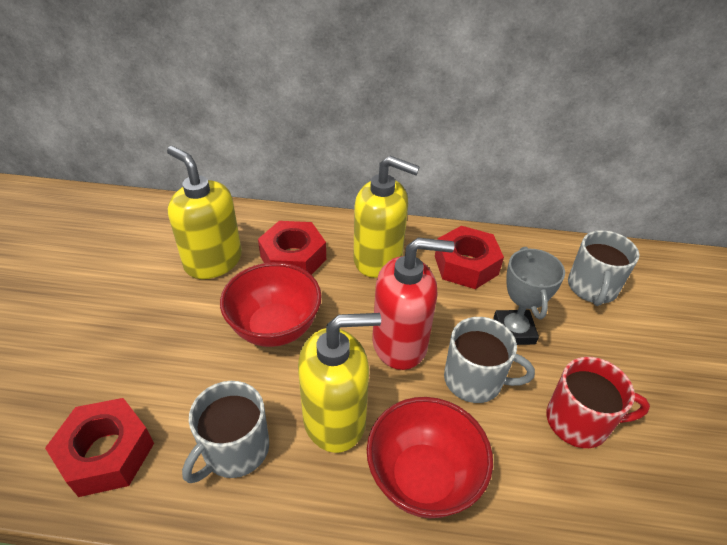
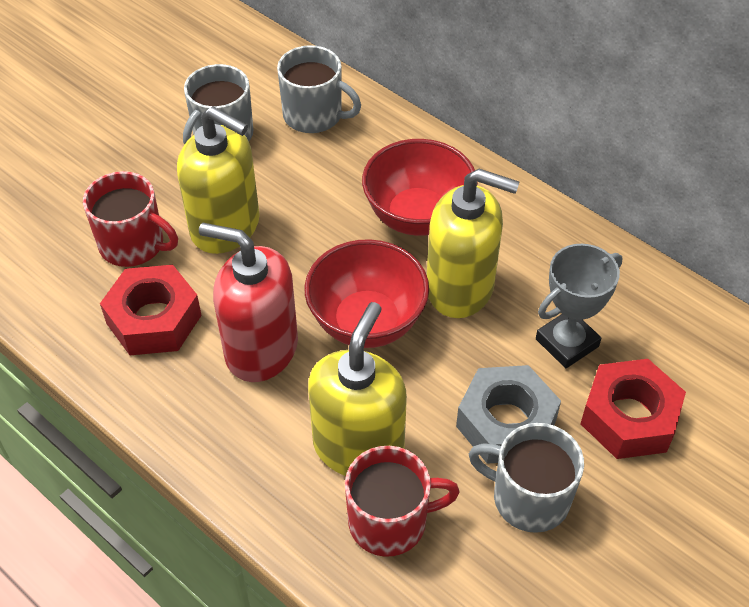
grey nut: 0 -> 1
red mug: 1 -> 2
red nut: 3 -> 2

